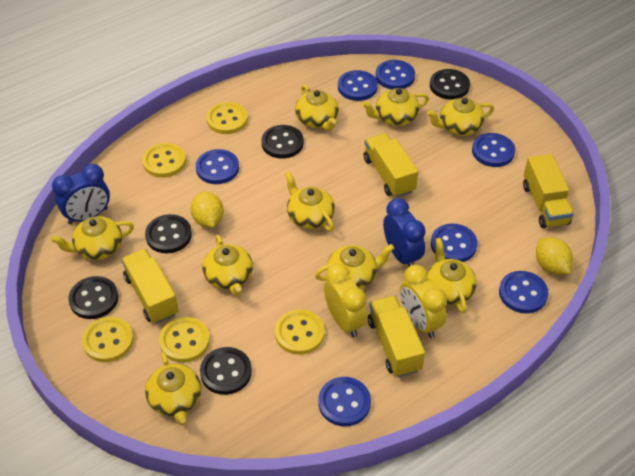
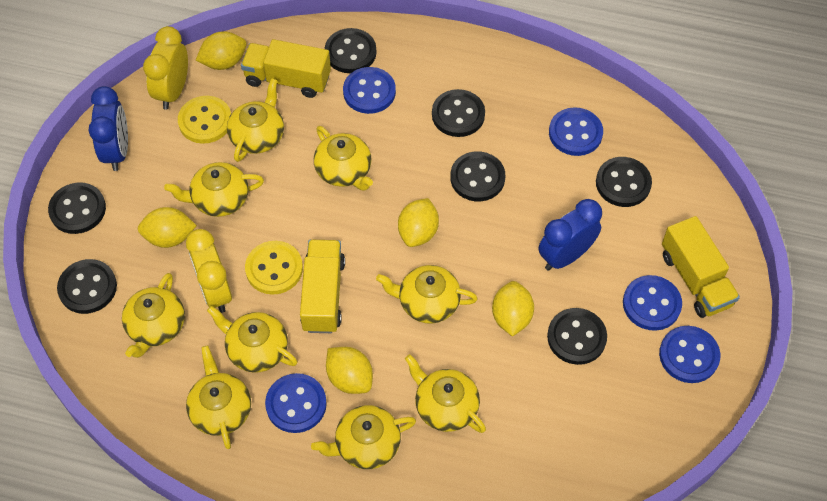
black button: 5 -> 7
blue button: 7 -> 5
yellow button: 5 -> 2
yellow lemon: 2 -> 5
yellow truck: 4 -> 3

